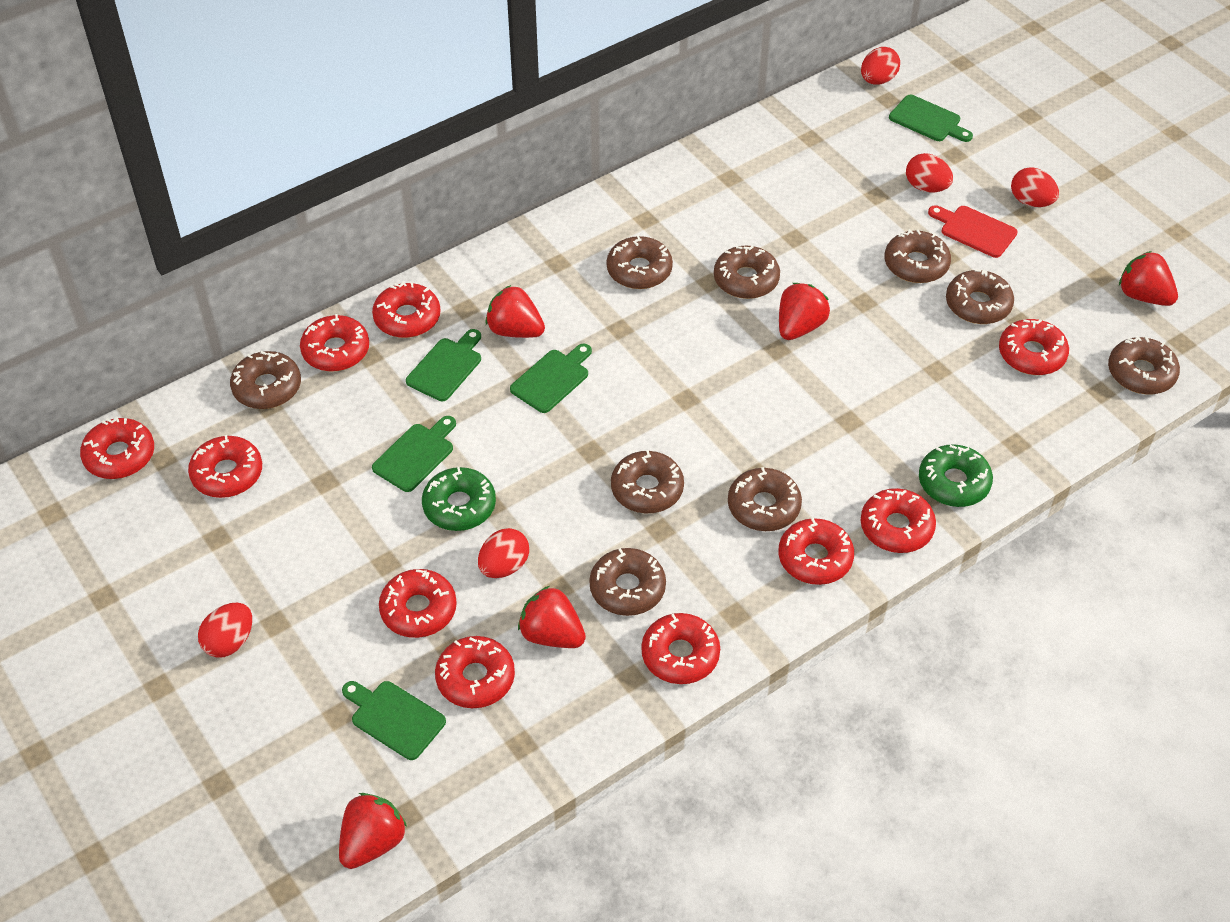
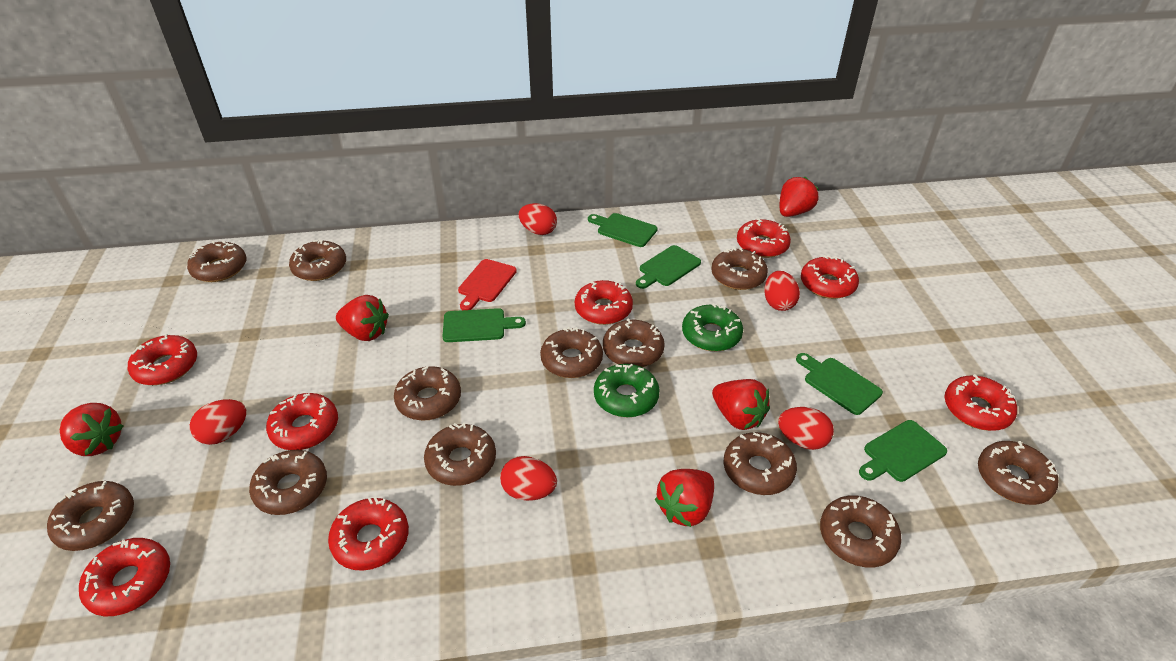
brown donut: 9 -> 12
red donut: 10 -> 8

